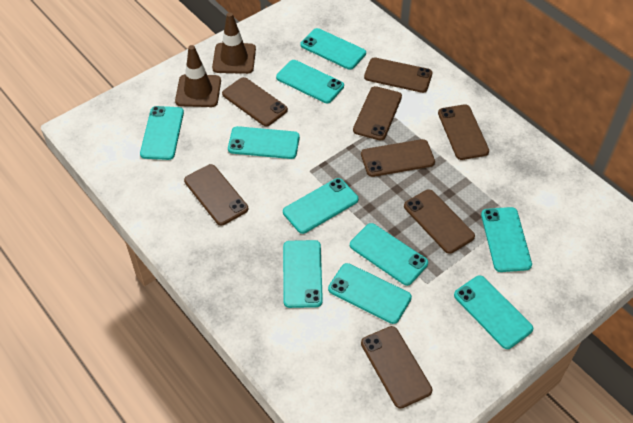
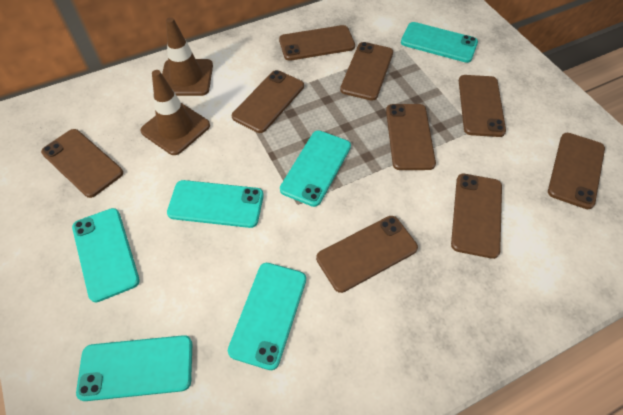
brown phone: 8 -> 9
turquoise phone: 10 -> 6

